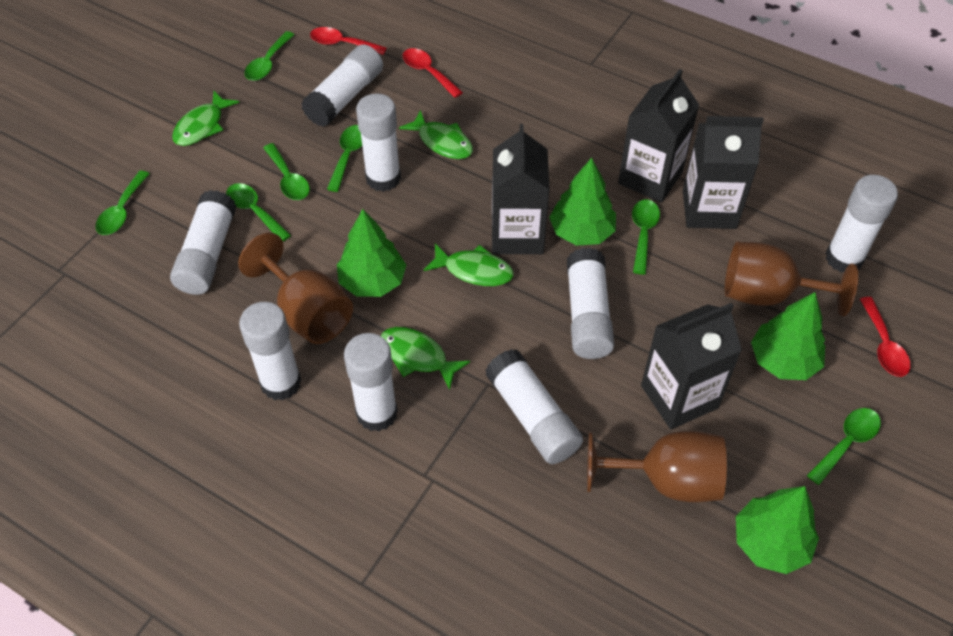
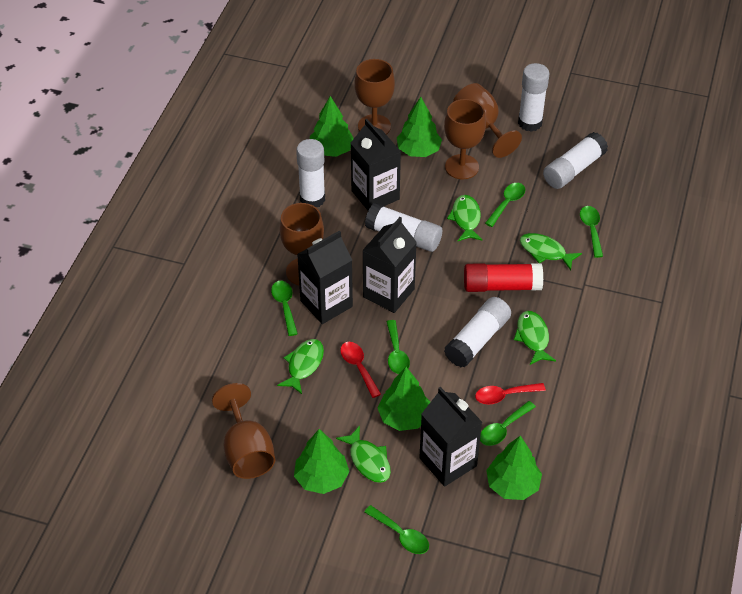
brown goblet: 3 -> 5
green fish: 4 -> 5
green spoon: 7 -> 6
green tree: 4 -> 5
red glue stick: 0 -> 1
red spoon: 3 -> 2
white glue stick: 8 -> 5

